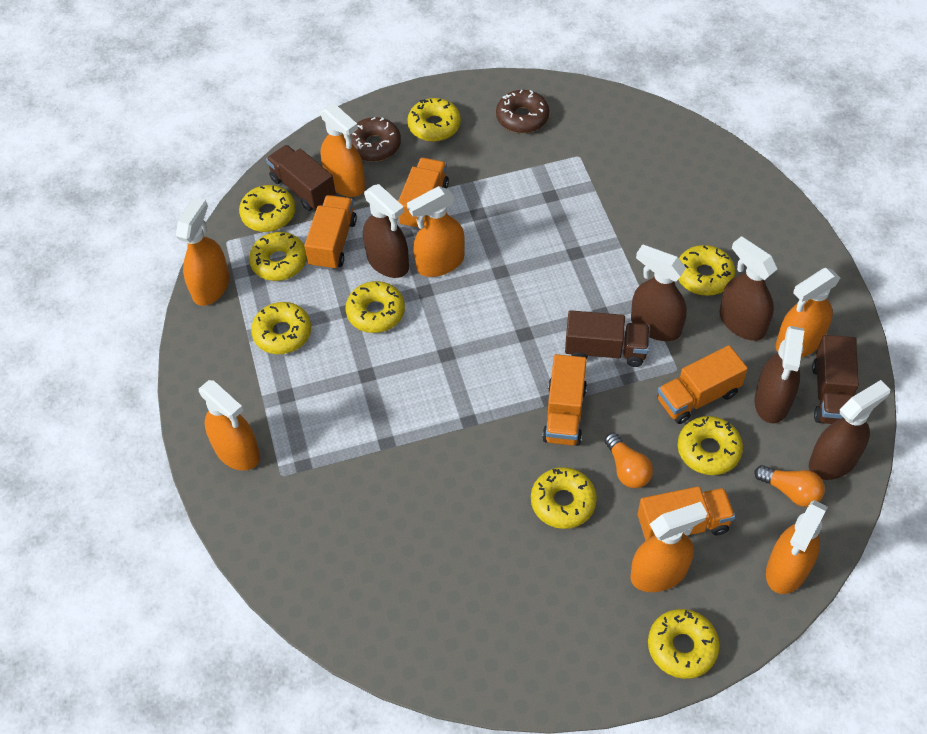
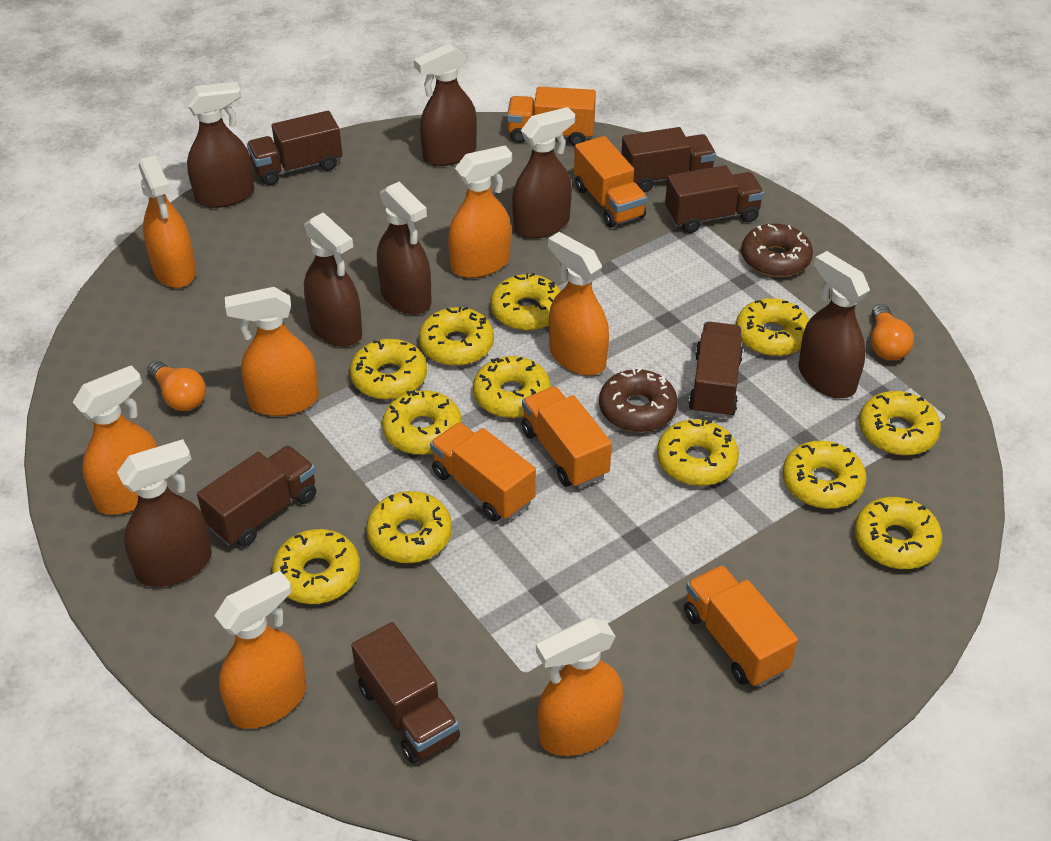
brown spray bottle: 5 -> 7
brown truck: 3 -> 6
yellow donut: 9 -> 12

